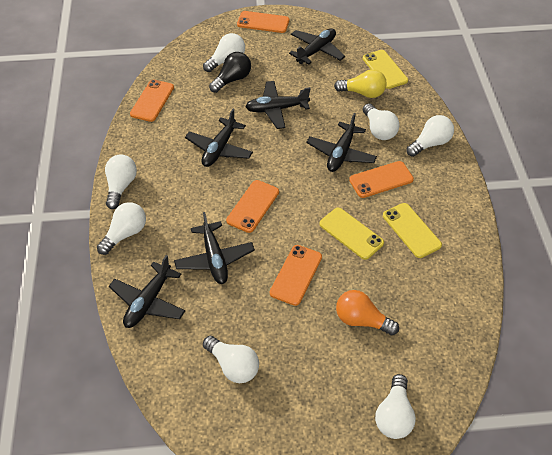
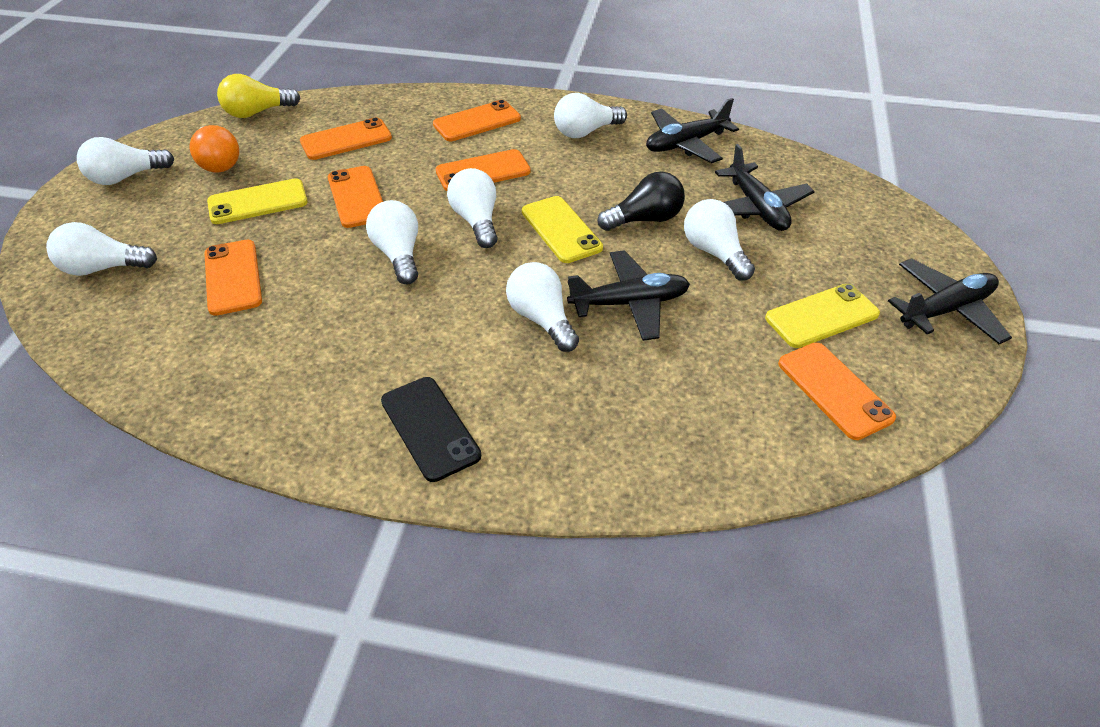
black phone: 0 -> 1
black plane: 6 -> 4
orange phone: 5 -> 6

